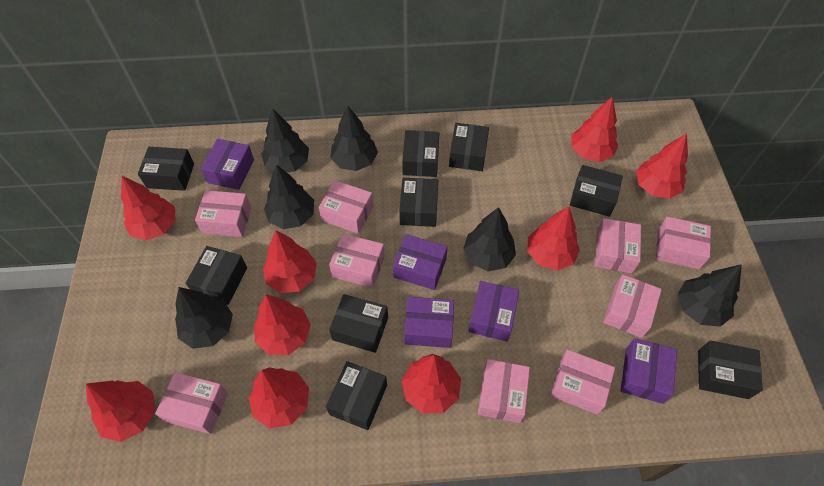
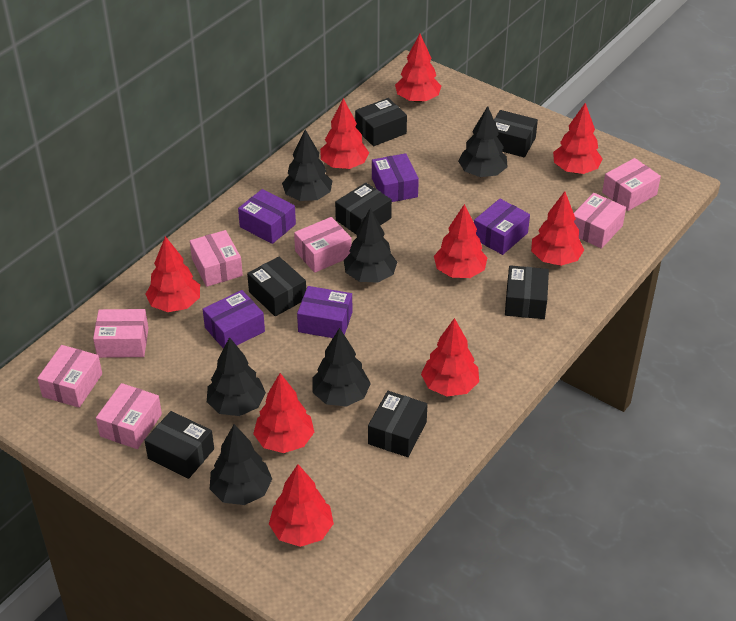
black box: 9 -> 7
pink box: 9 -> 7

